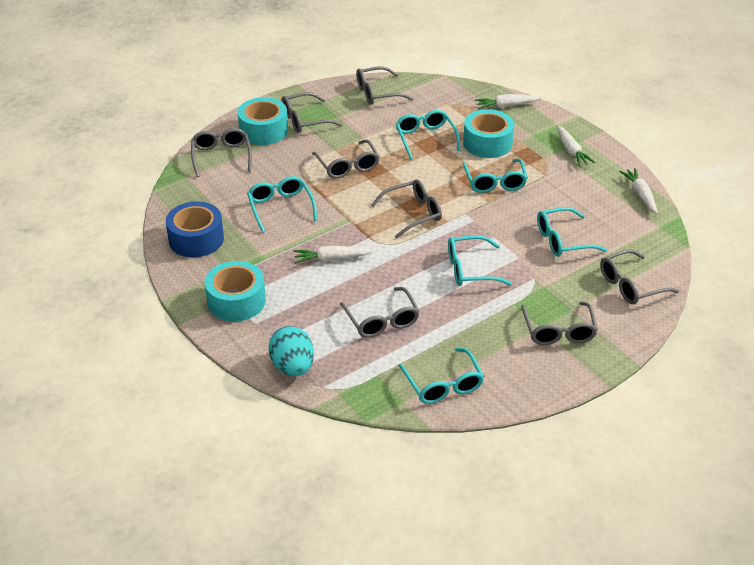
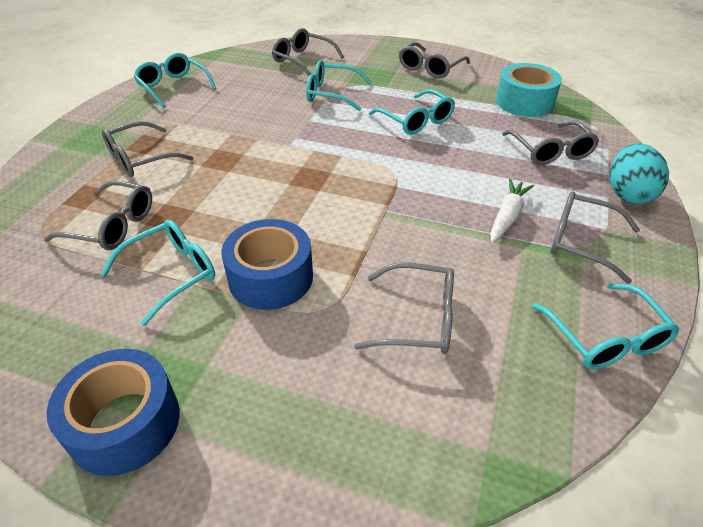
blue tape: 1 -> 2
grey glasses: 8 -> 7
turquoise glasses: 6 -> 5
turquoise tape: 3 -> 1
white carrot: 4 -> 1

